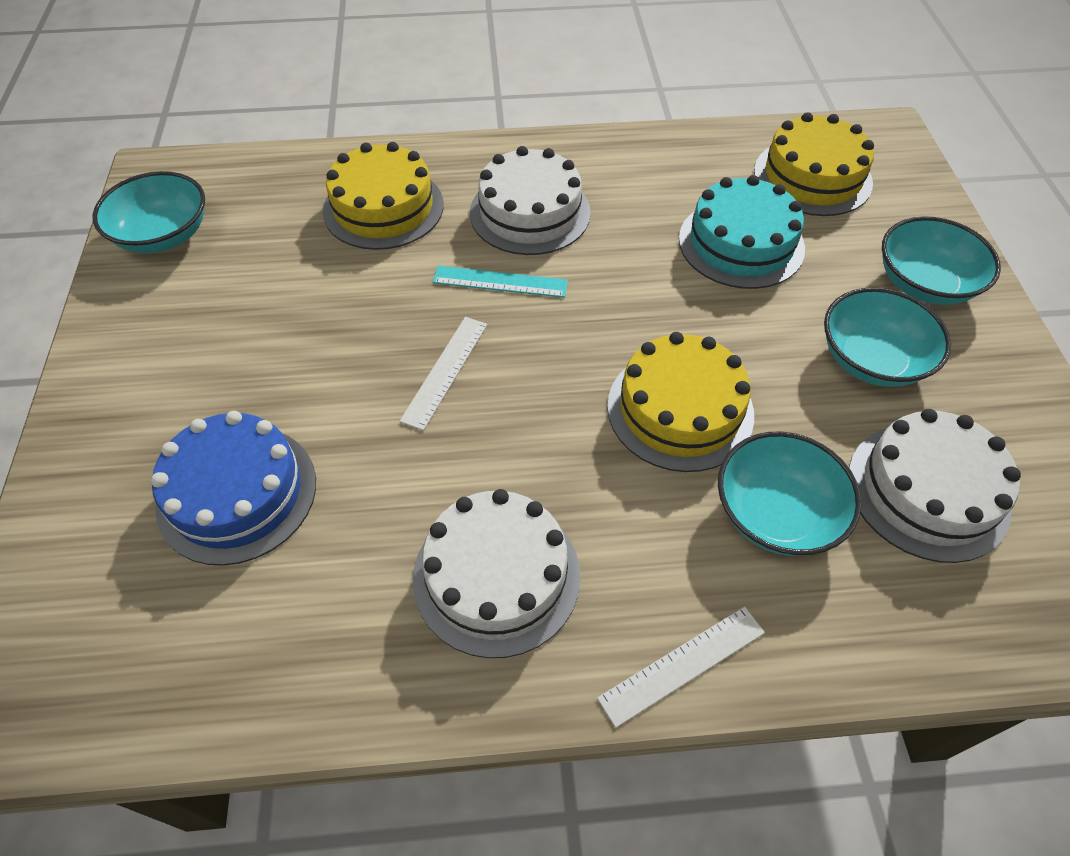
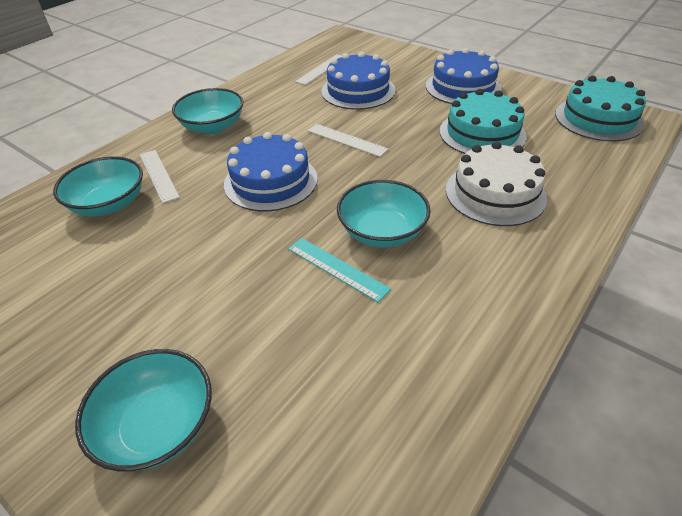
blue cake: 1 -> 3
turquoise cake: 1 -> 2
white cake: 3 -> 1
white ruler: 2 -> 3
yellow cake: 3 -> 0

